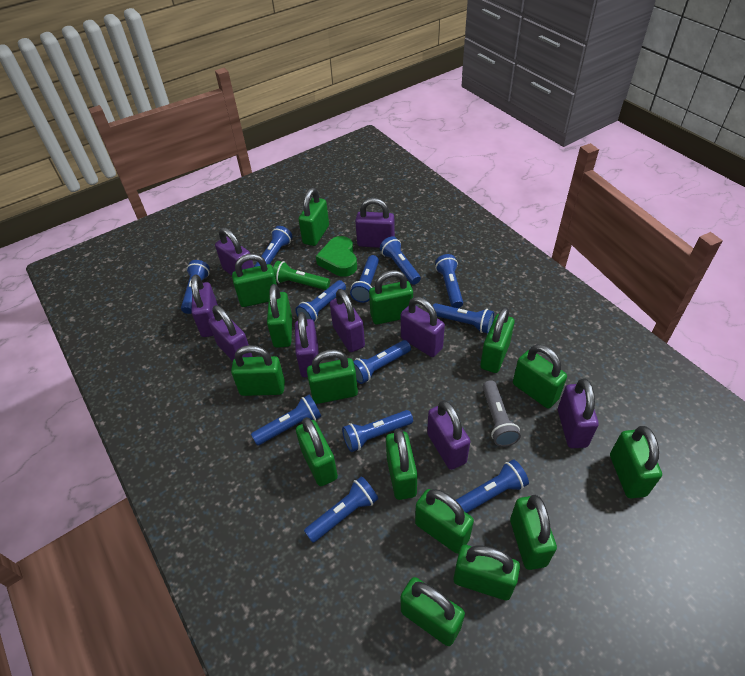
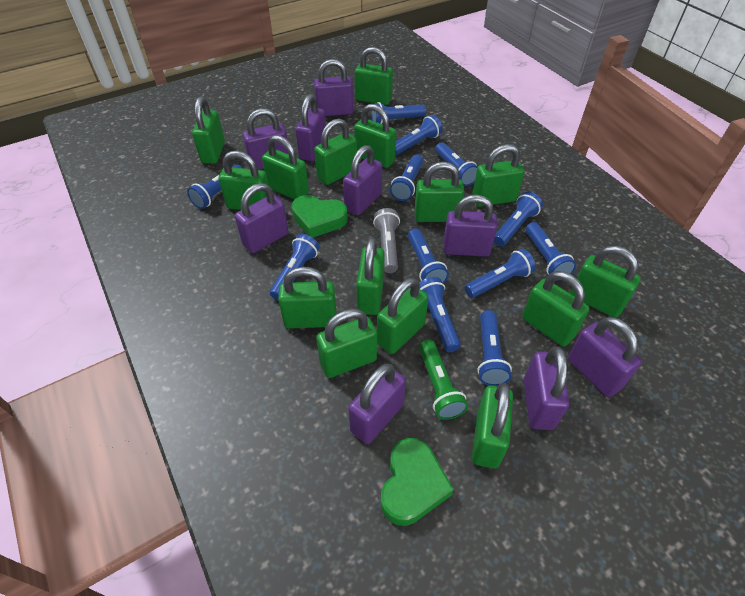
green heart: 1 -> 2

